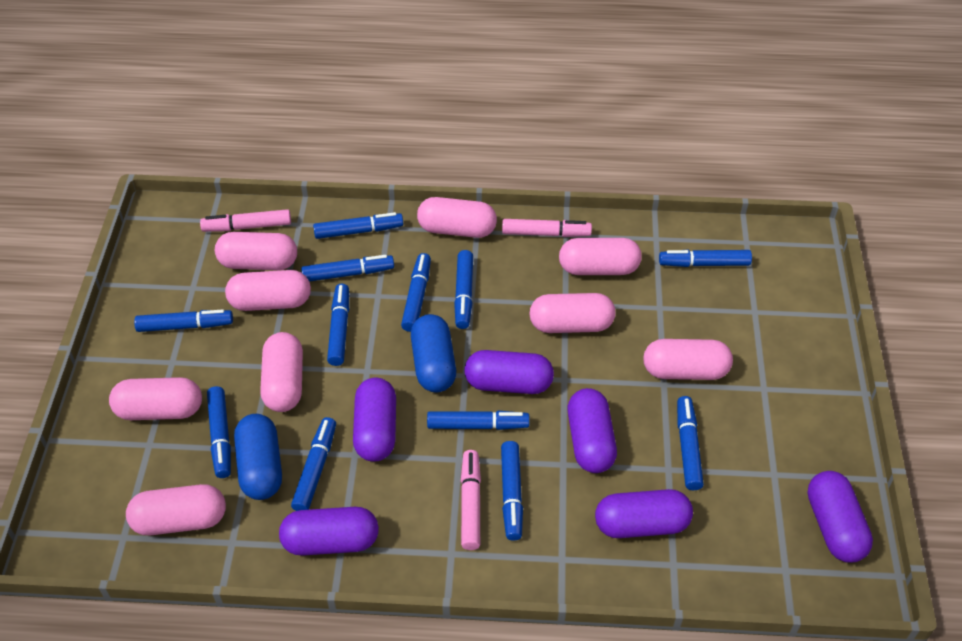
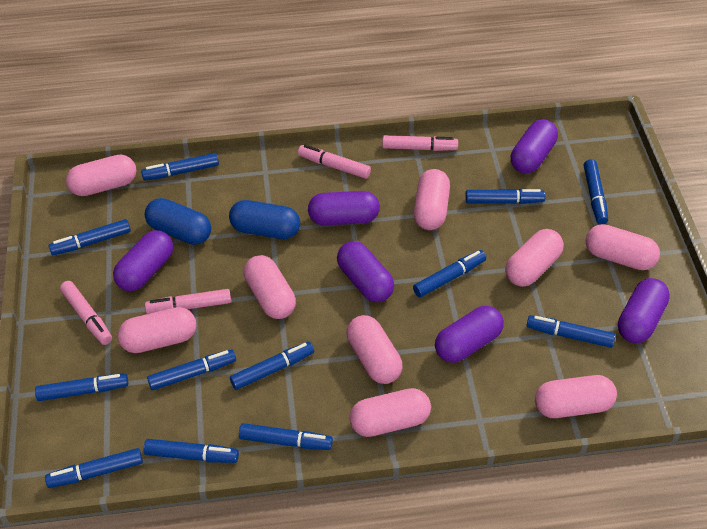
pink marker: 3 -> 4

